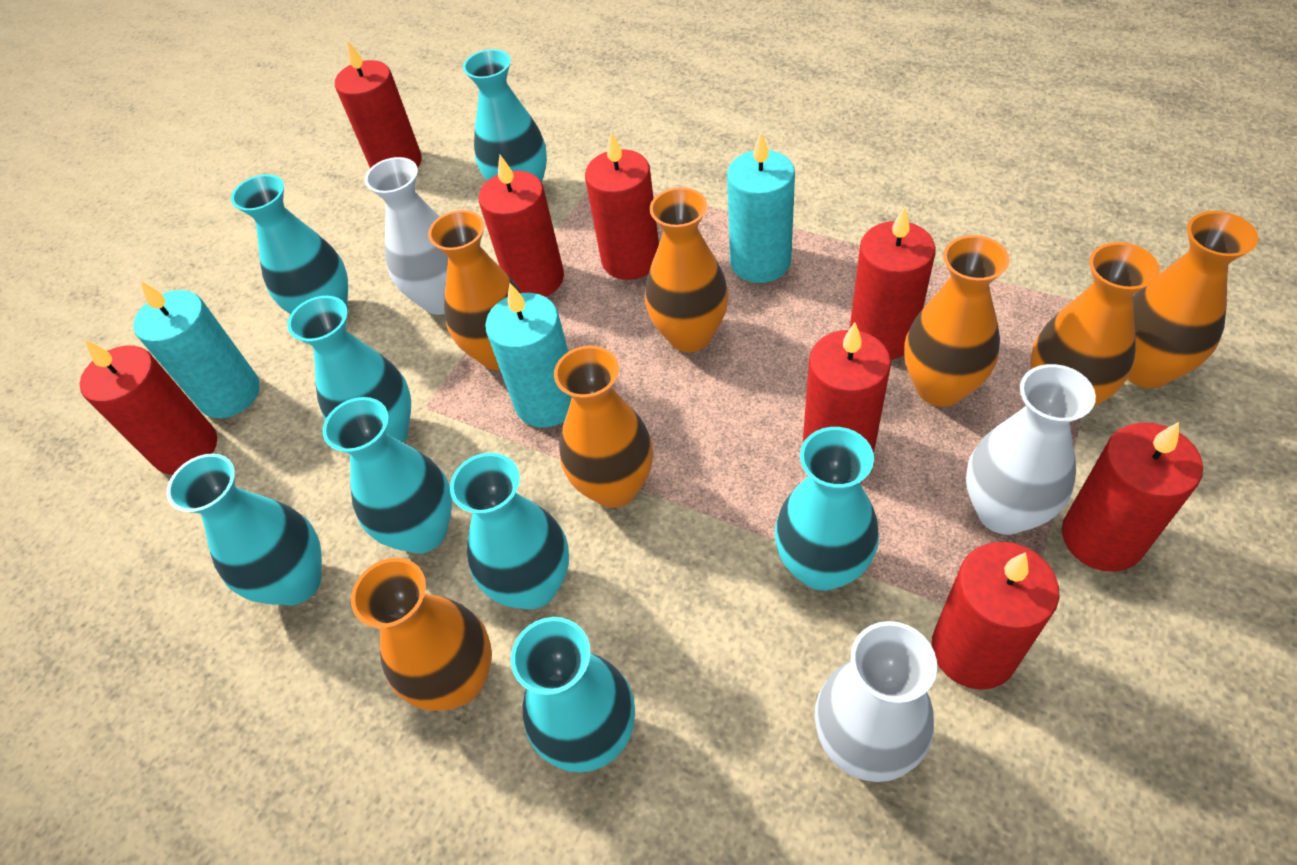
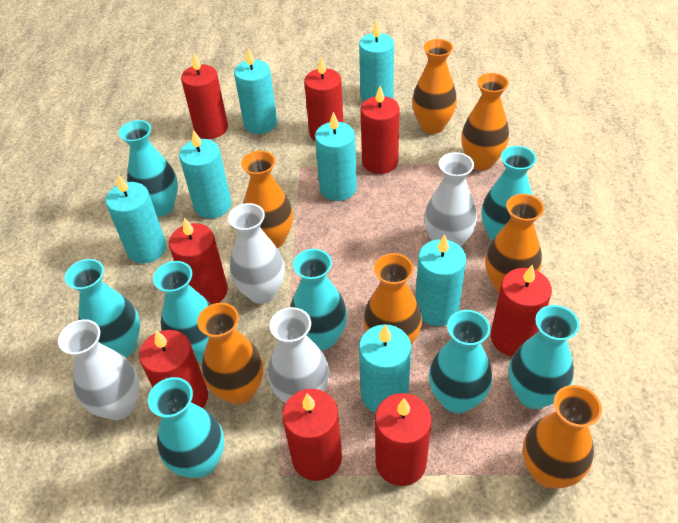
turquoise candle: 3 -> 7
white vase: 3 -> 4

